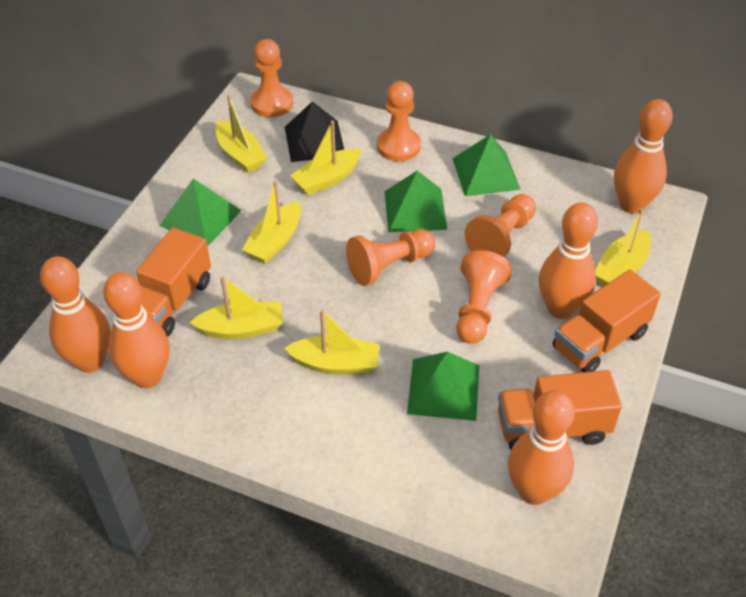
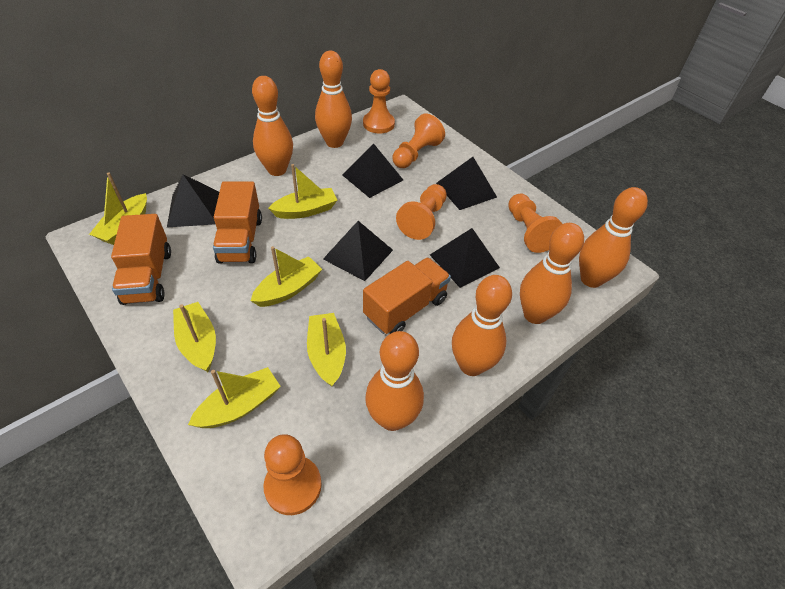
black pyramid: 1 -> 5
green pyramid: 4 -> 0
orange bowling pin: 5 -> 6

